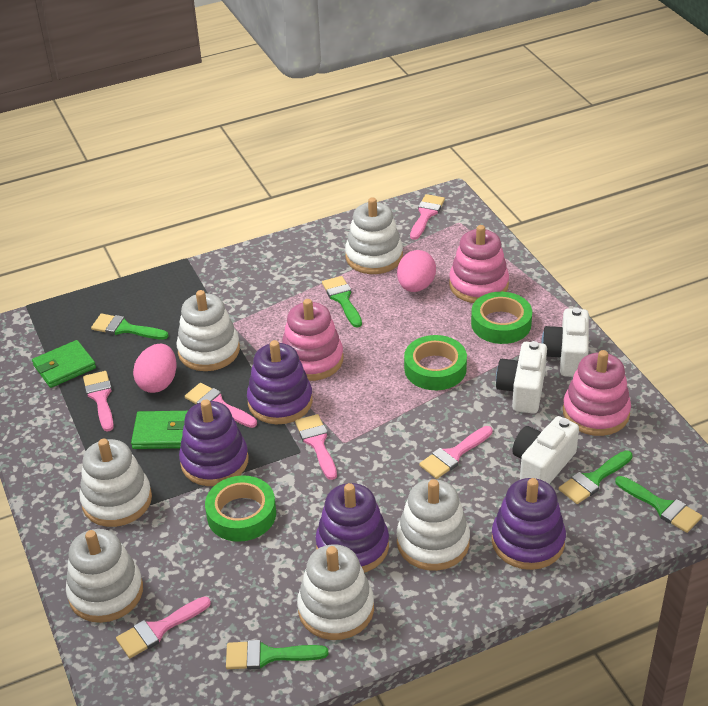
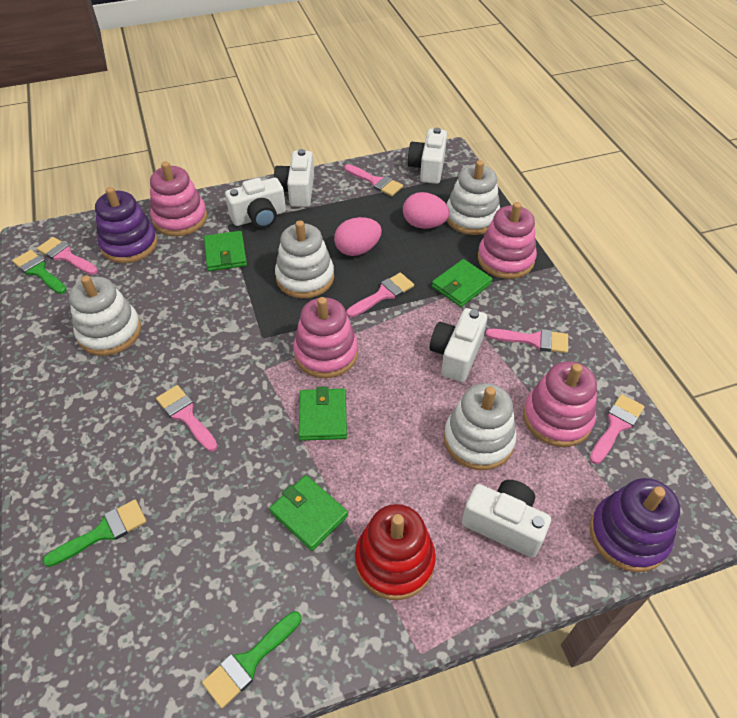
green brush: 5 -> 3
green tape: 3 -> 0
green wallet: 2 -> 4
pink stacking toy: 3 -> 4
purple stacking toy: 4 -> 2
red stacking toy: 0 -> 1
white camera: 3 -> 5
white stacking toy: 6 -> 4

